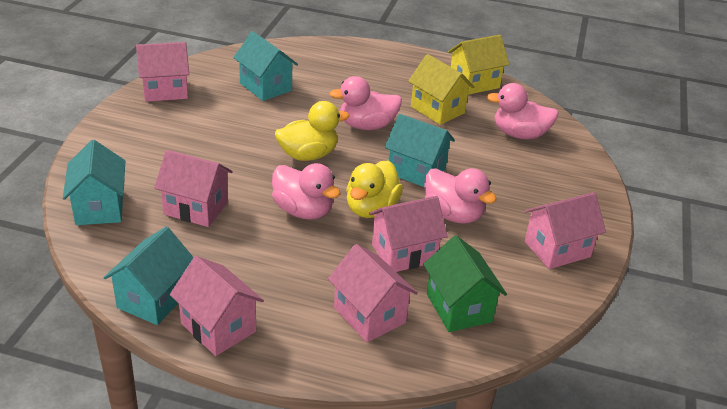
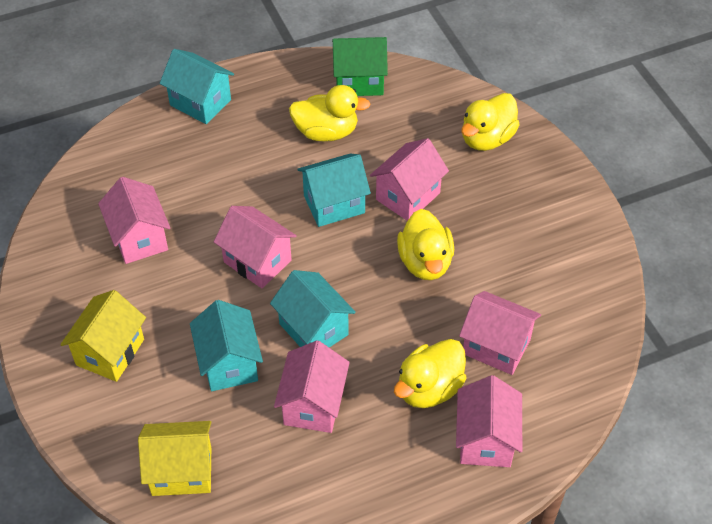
pink duck: 4 -> 0
yellow duck: 2 -> 4

